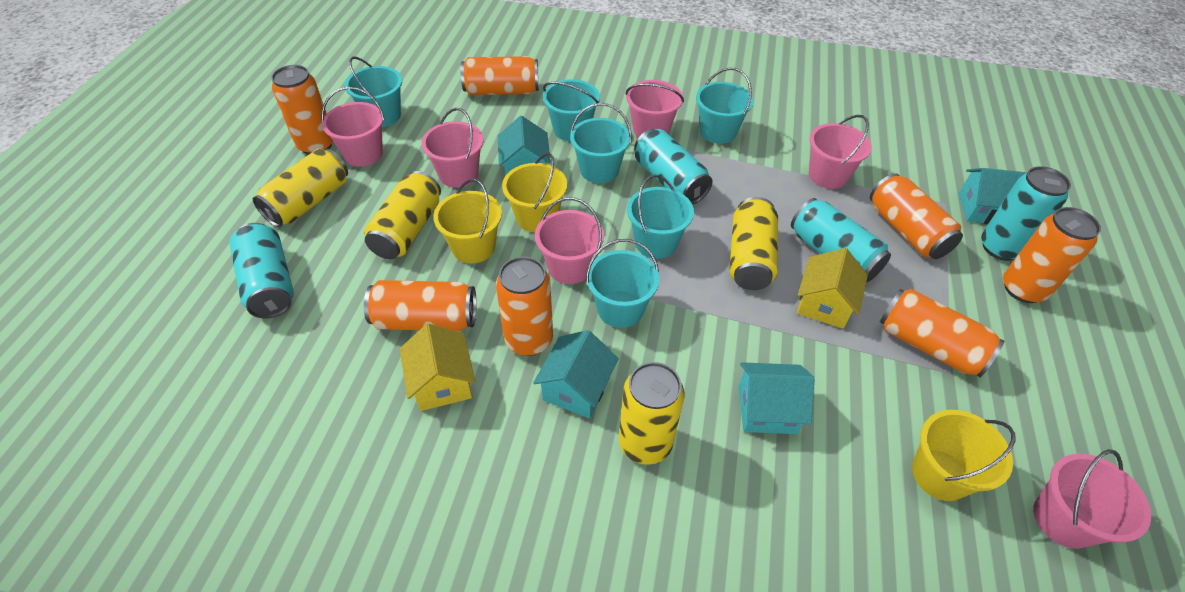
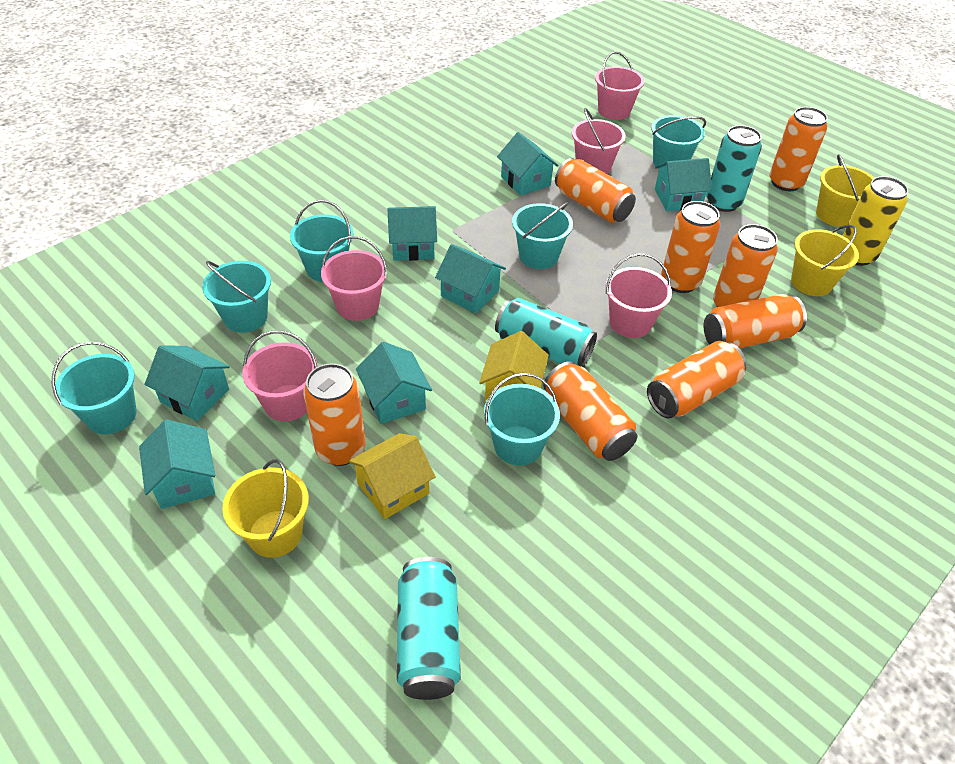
orange can: 7 -> 8
pink bucket: 6 -> 5
turquoise can: 4 -> 3
turquoise house: 4 -> 7
yellow can: 4 -> 1

